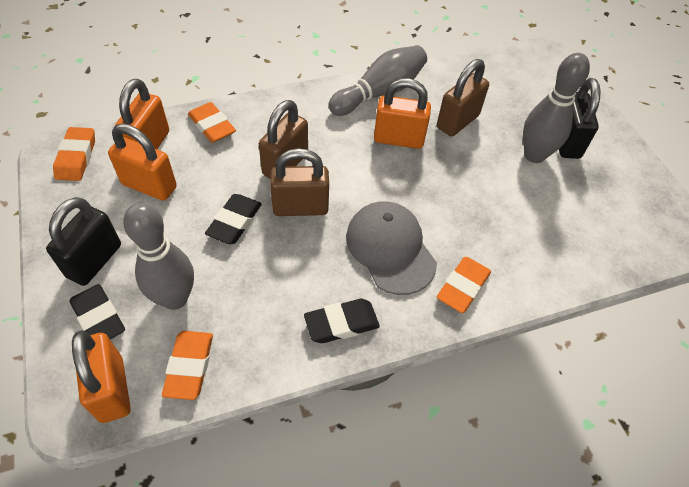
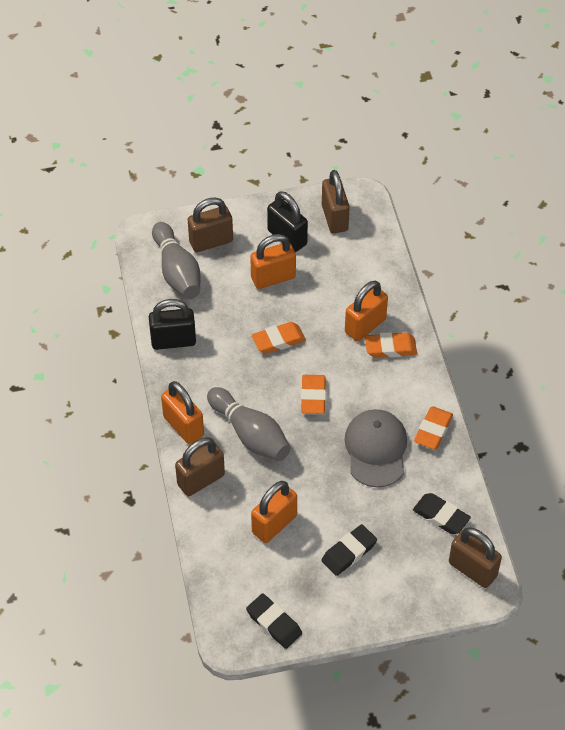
brown padlock: 3 -> 4
grey bowling pin: 3 -> 2

